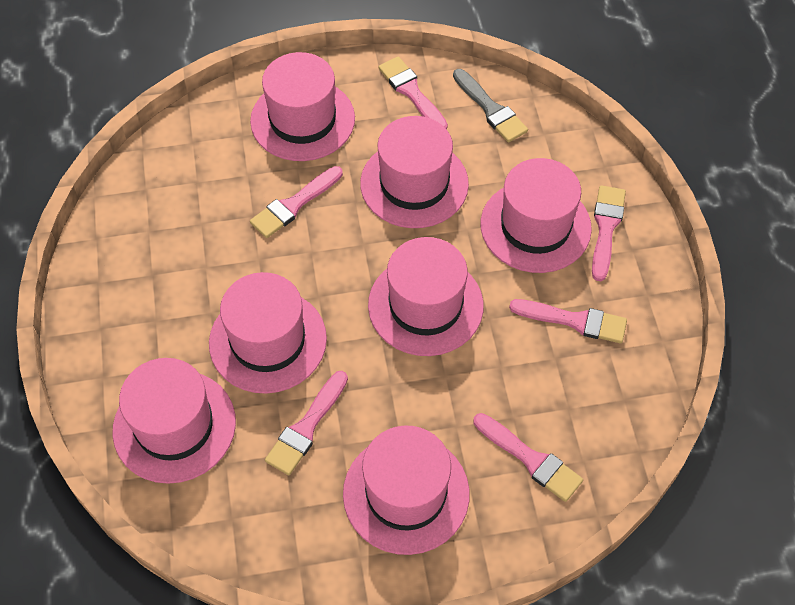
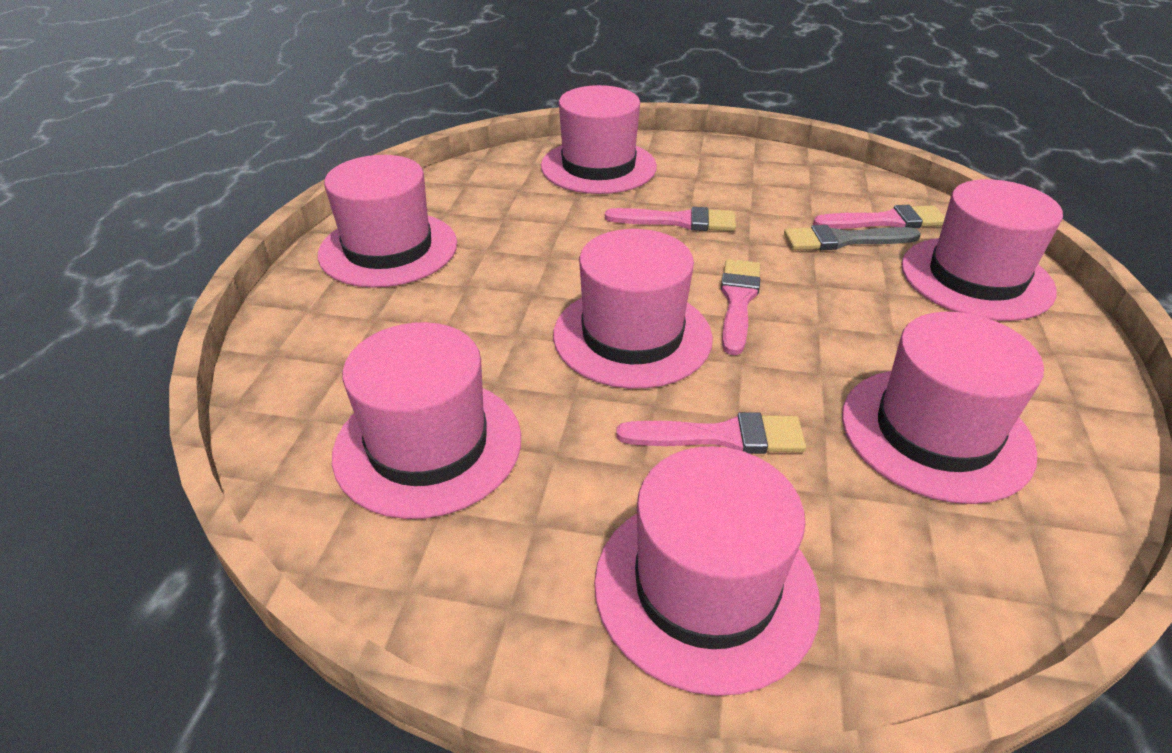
pink brush: 6 -> 4

